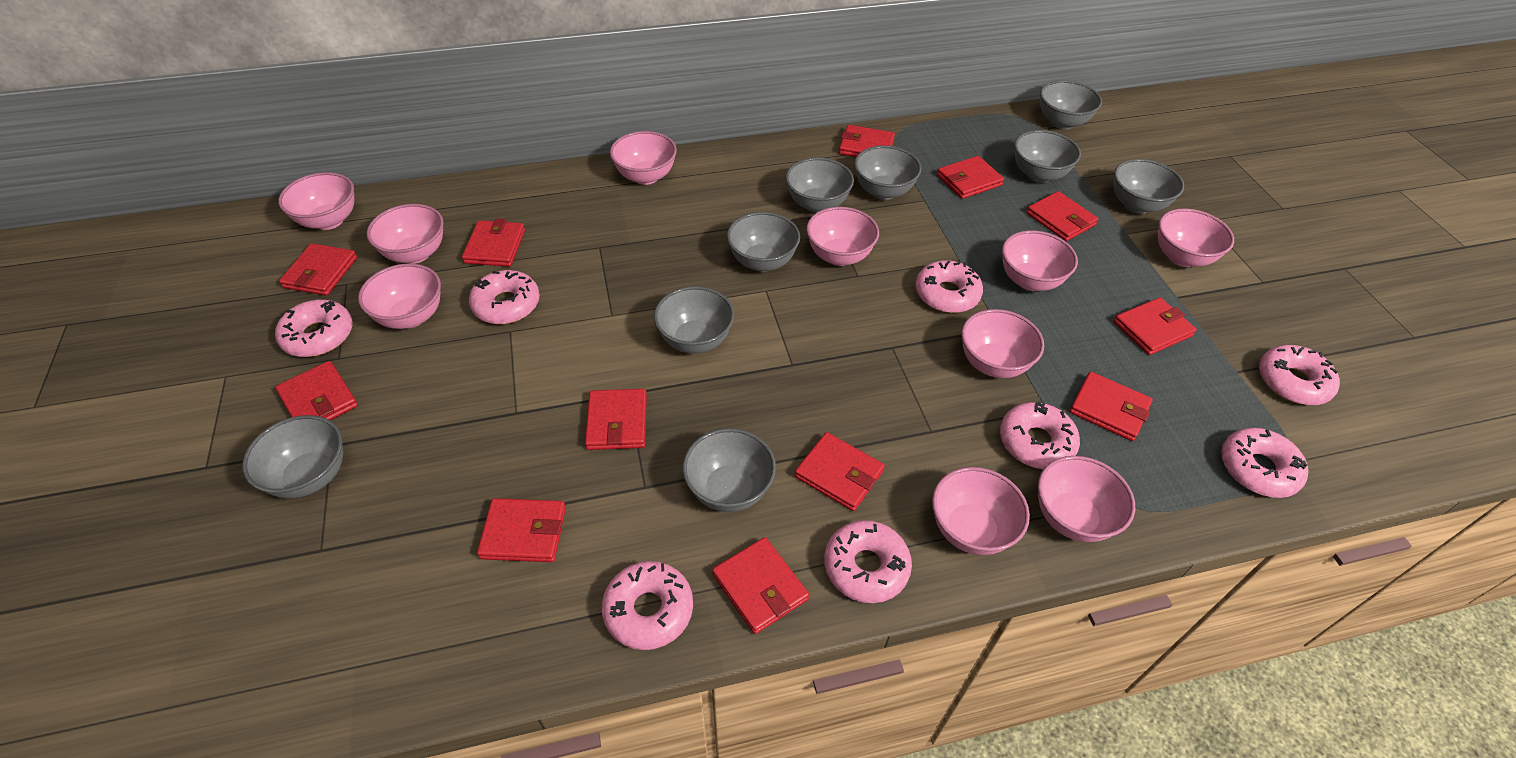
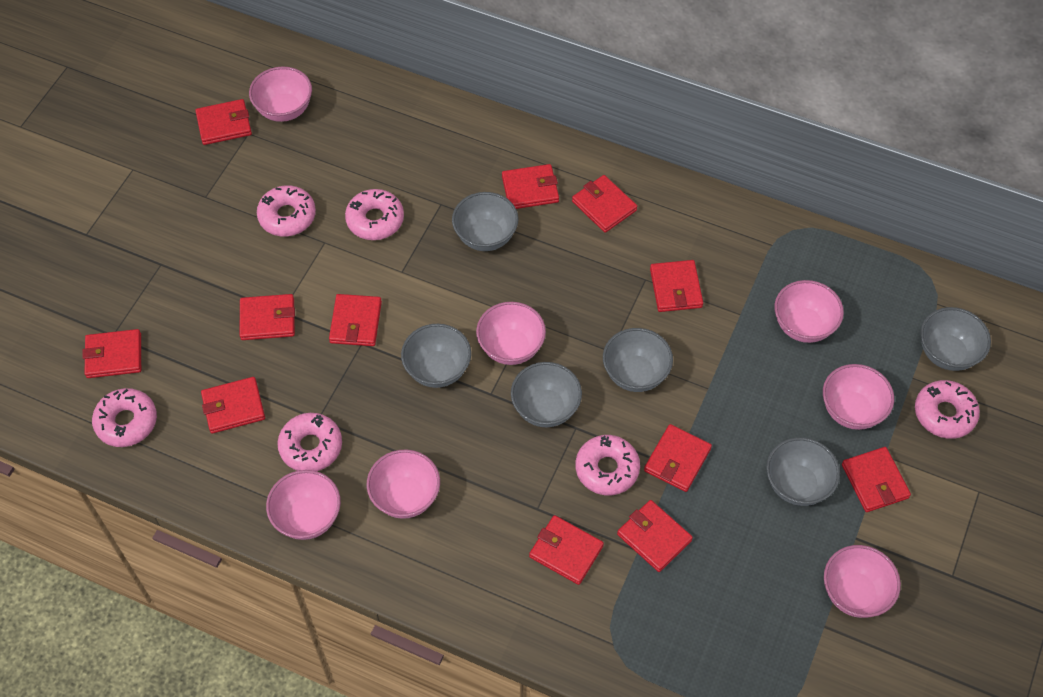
grey bowl: 9 -> 6
pink bowl: 10 -> 7
pink donut: 8 -> 6

